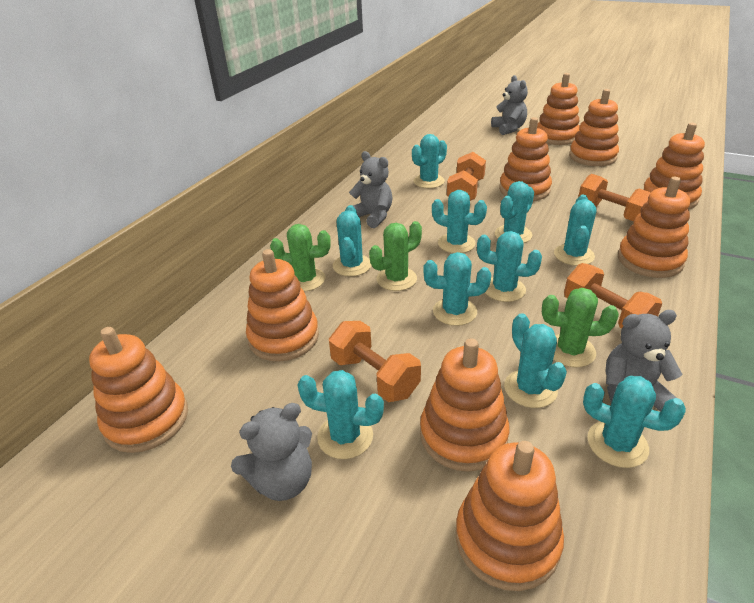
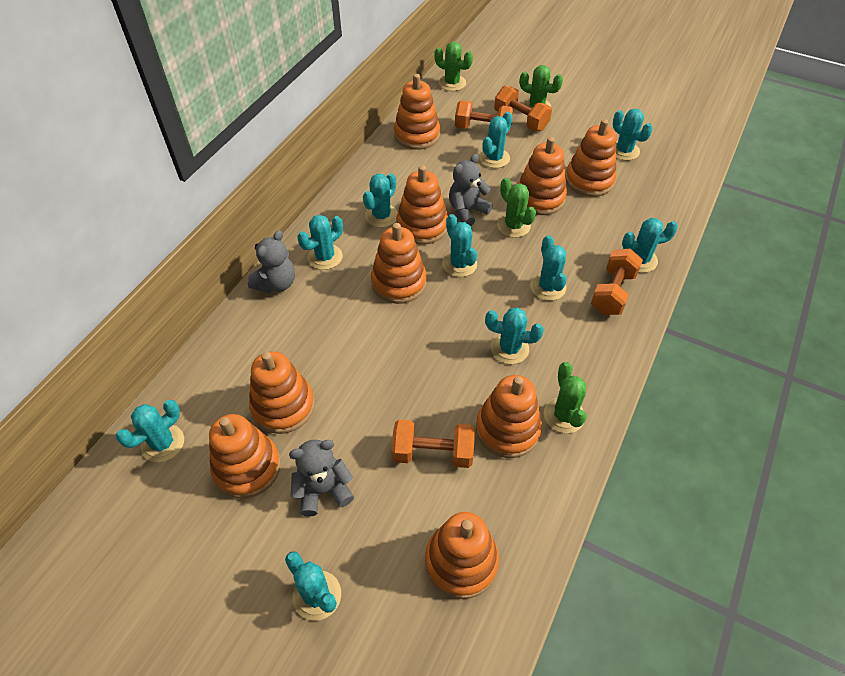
green cactus: 3 -> 4
grey teddy bear: 4 -> 3

